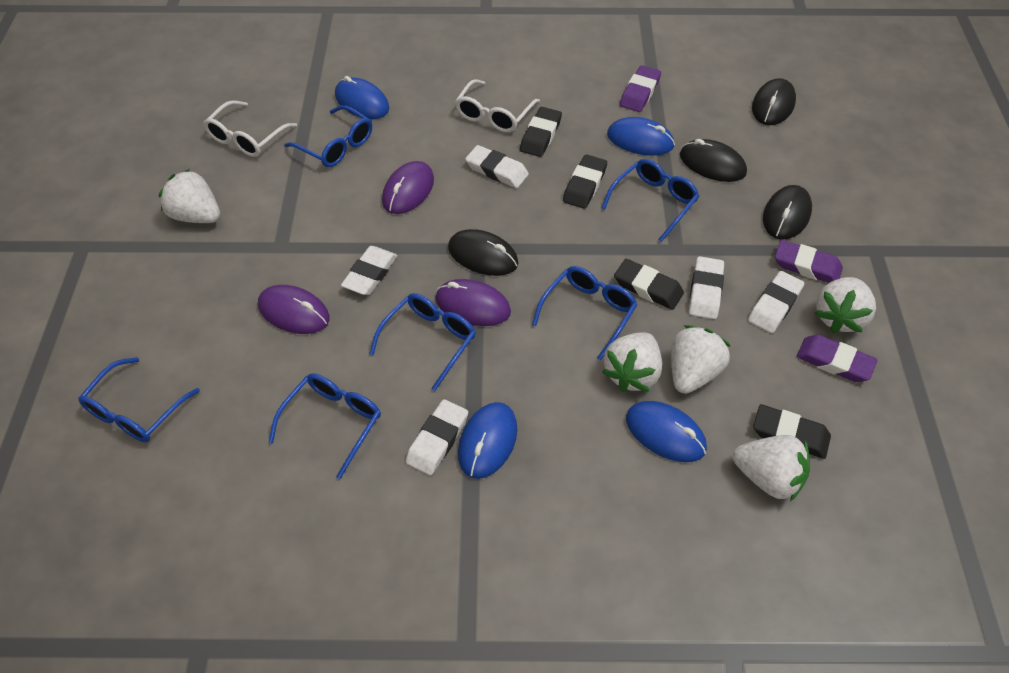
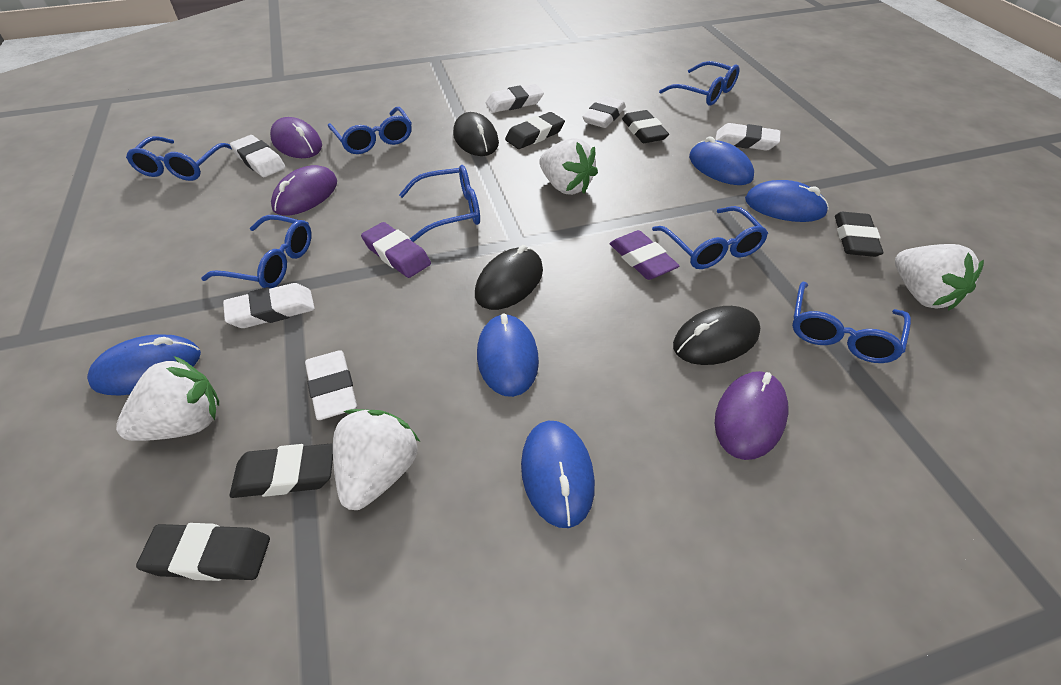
black eraser: 4 -> 5
black mouse: 4 -> 3
blue glasses: 6 -> 7
blue mouse: 4 -> 5
purple eraser: 3 -> 2
white eraser: 5 -> 6
white glasses: 2 -> 0
white strawberry: 5 -> 4

